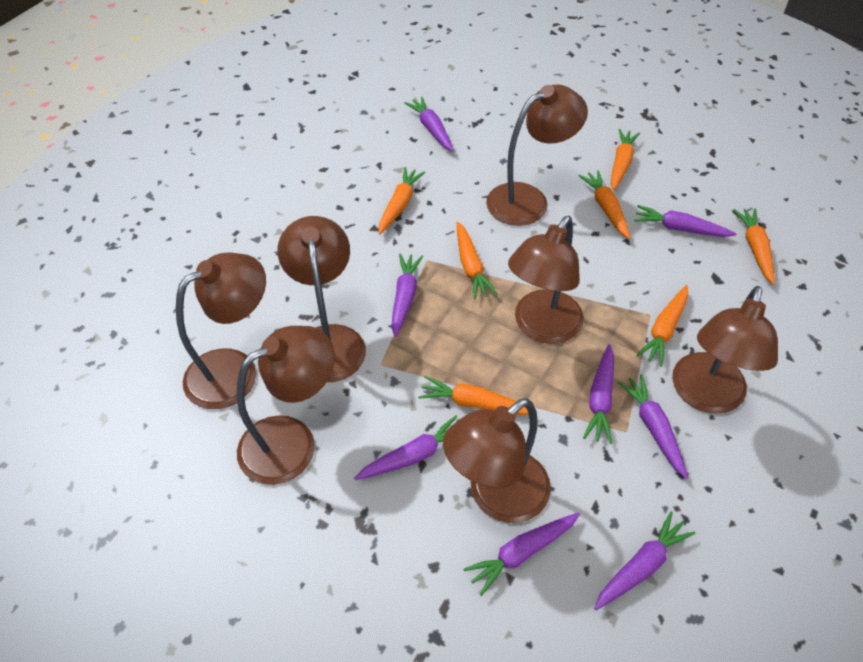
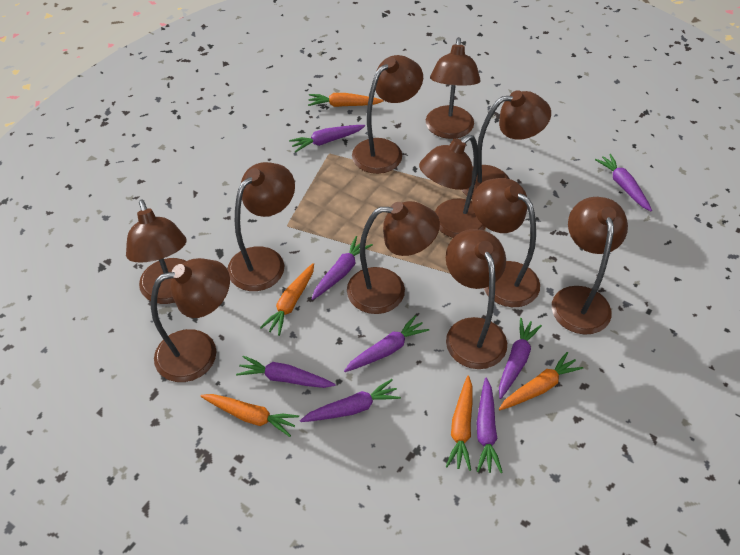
brown lamp: 7 -> 11
orange carrot: 7 -> 5

